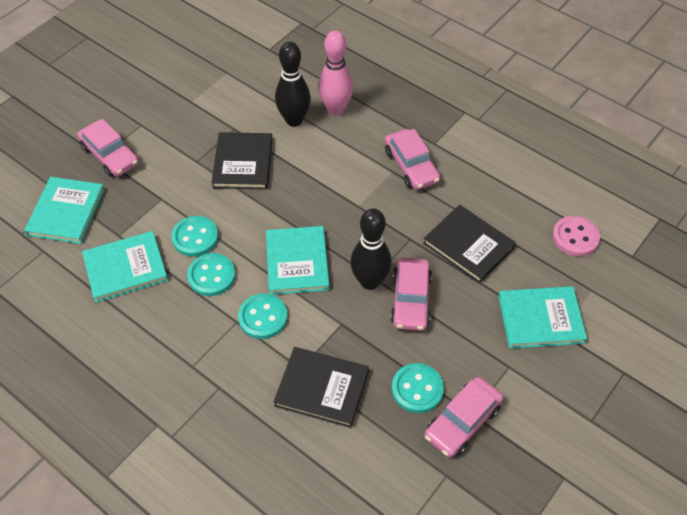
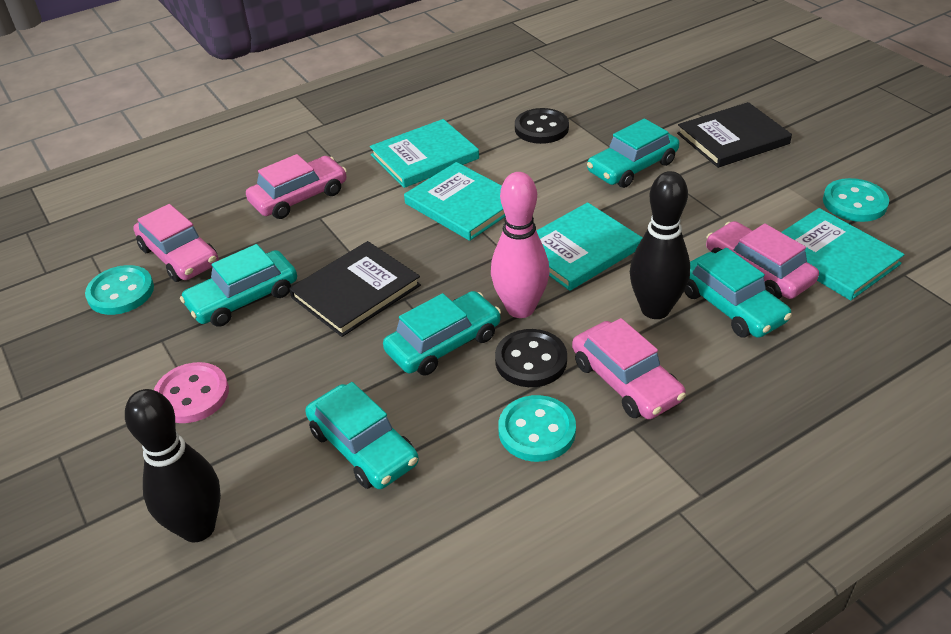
black book: 3 -> 2
black button: 0 -> 2
turquoise button: 4 -> 3
turquoise car: 0 -> 5

